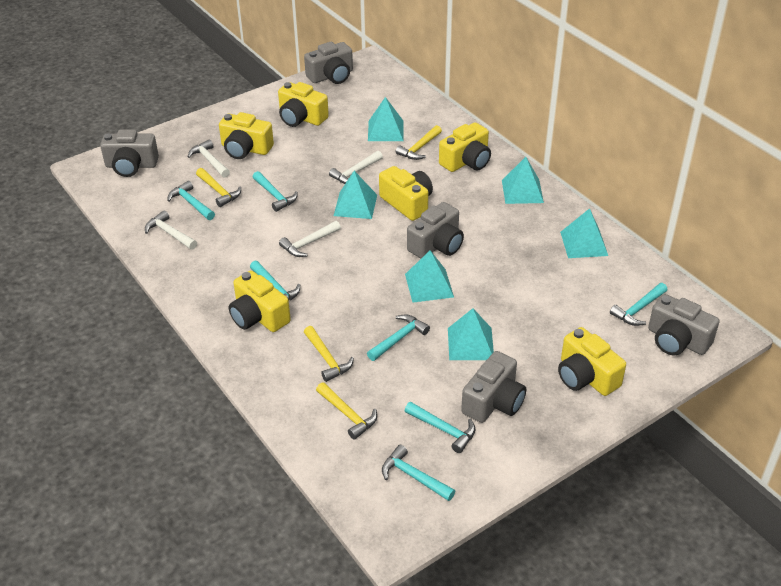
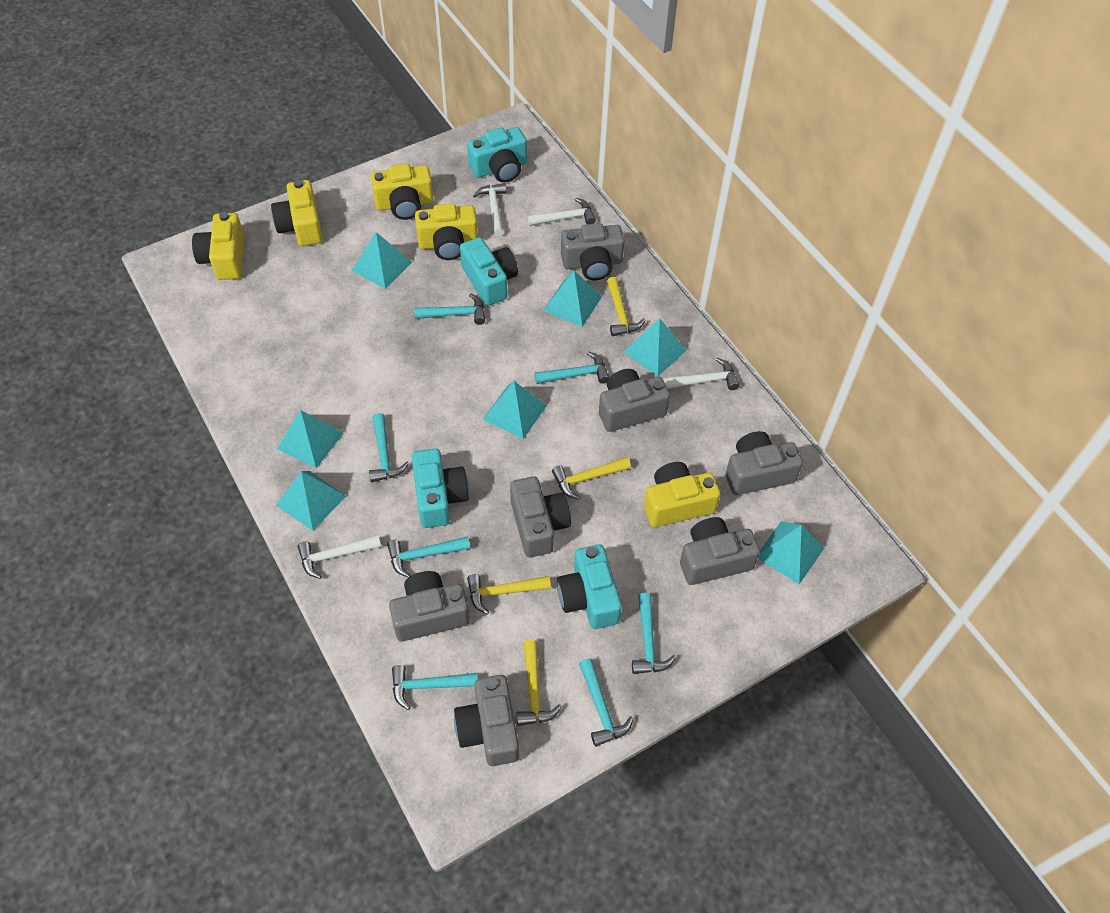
grey camera: 5 -> 7
turquoise camera: 0 -> 4
turquoise pyramid: 6 -> 7
yellow camera: 6 -> 5

